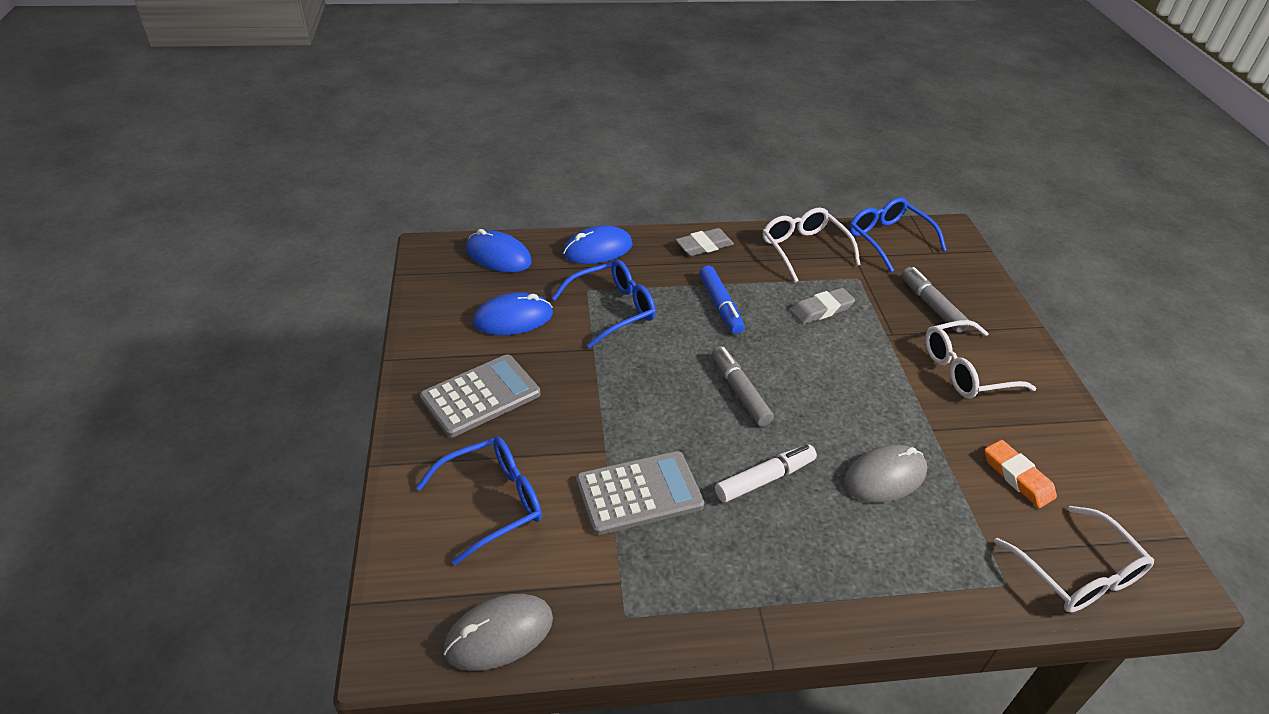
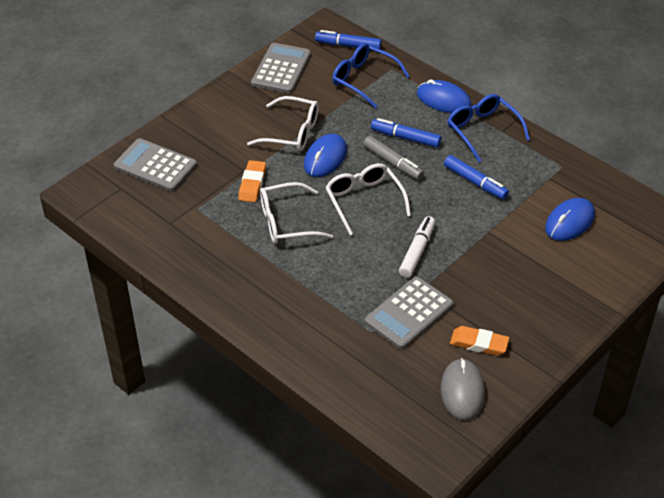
blue glasses: 3 -> 2
blue marker: 1 -> 3
grey calculator: 2 -> 3
grey eraser: 2 -> 0
grey marker: 2 -> 1
grey mouse: 2 -> 1
orange eraser: 1 -> 2

